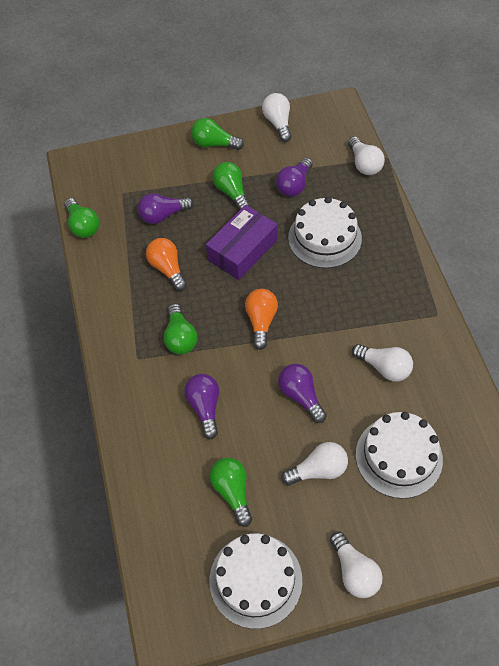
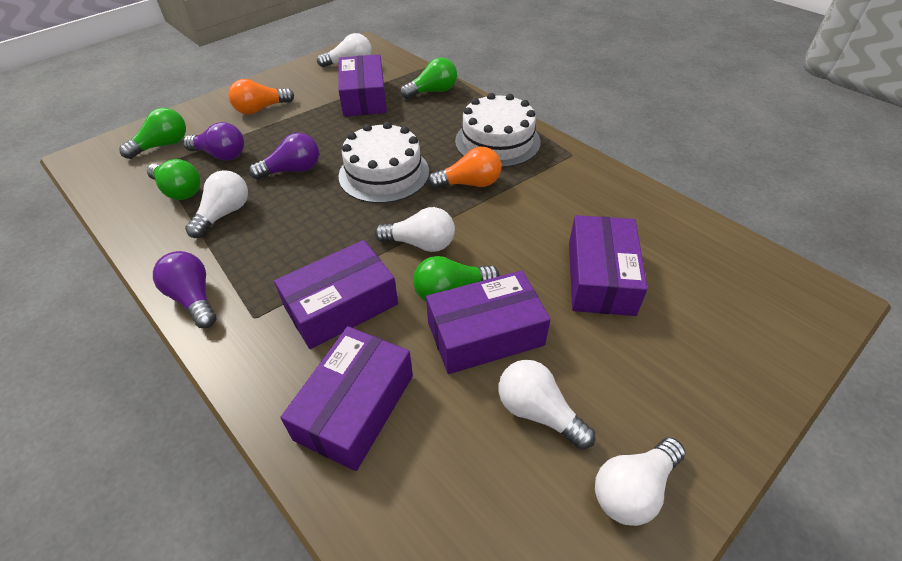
green light bulb: 5 -> 4
purple box: 1 -> 5
purple light bulb: 4 -> 3
white cake: 3 -> 2

